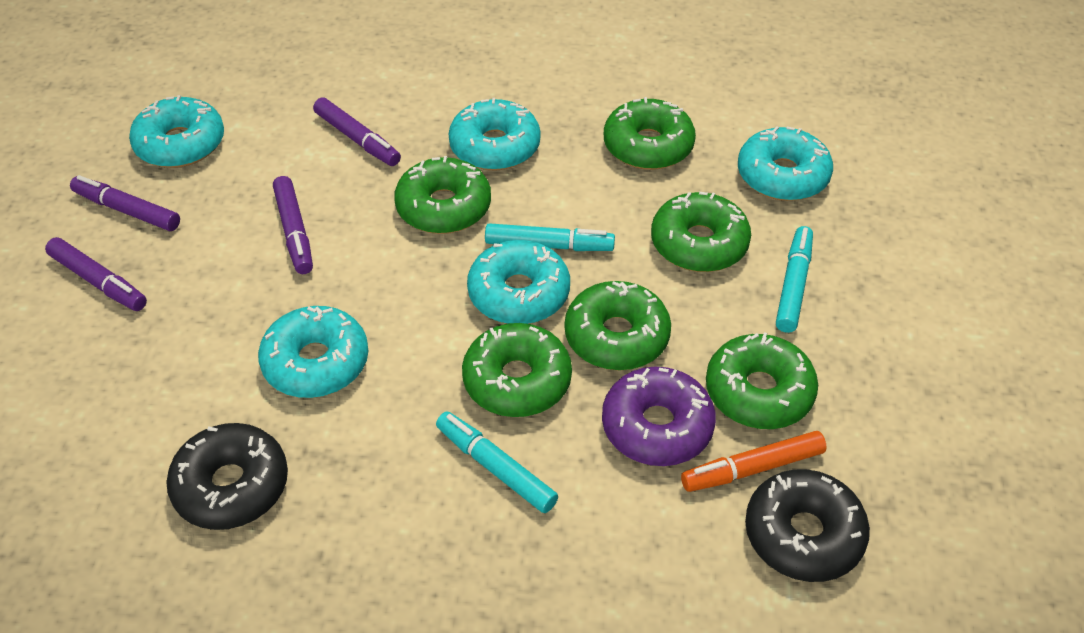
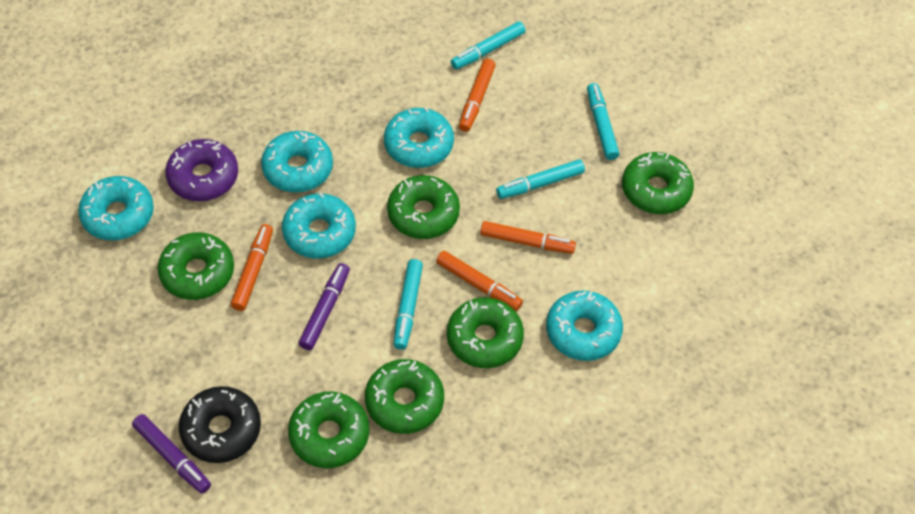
black donut: 2 -> 1
orange marker: 1 -> 4
purple marker: 4 -> 2
turquoise marker: 3 -> 4

